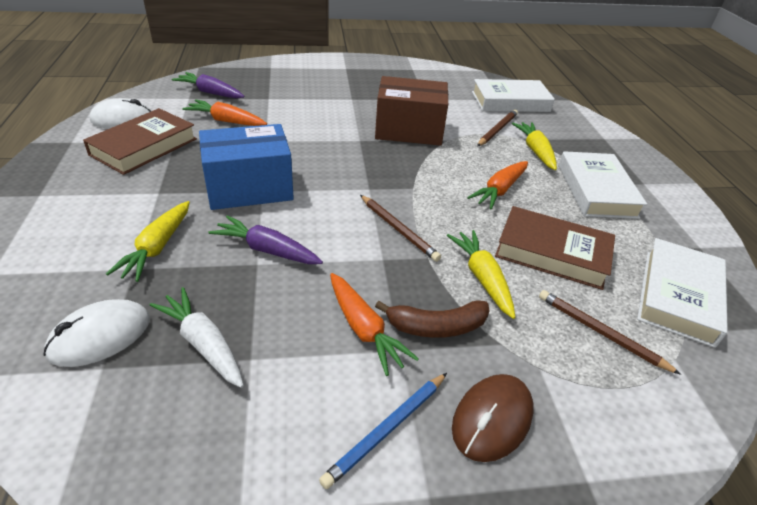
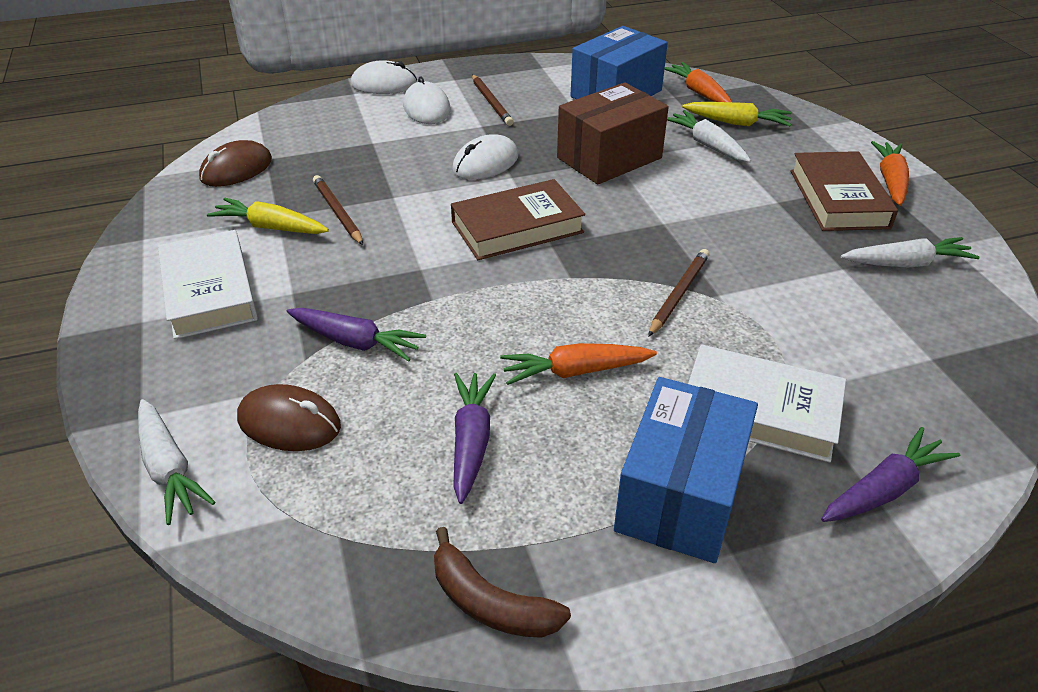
blue box: 1 -> 2
blue pencil: 1 -> 0
brown mouse: 1 -> 2
purple carrot: 2 -> 3
white book: 3 -> 2
white carrot: 1 -> 3
white mouse: 2 -> 3
yellow carrot: 3 -> 2

